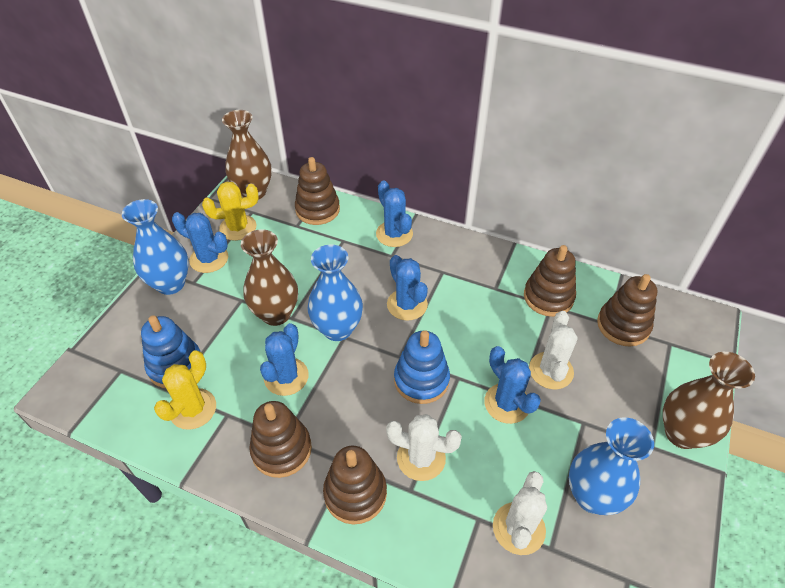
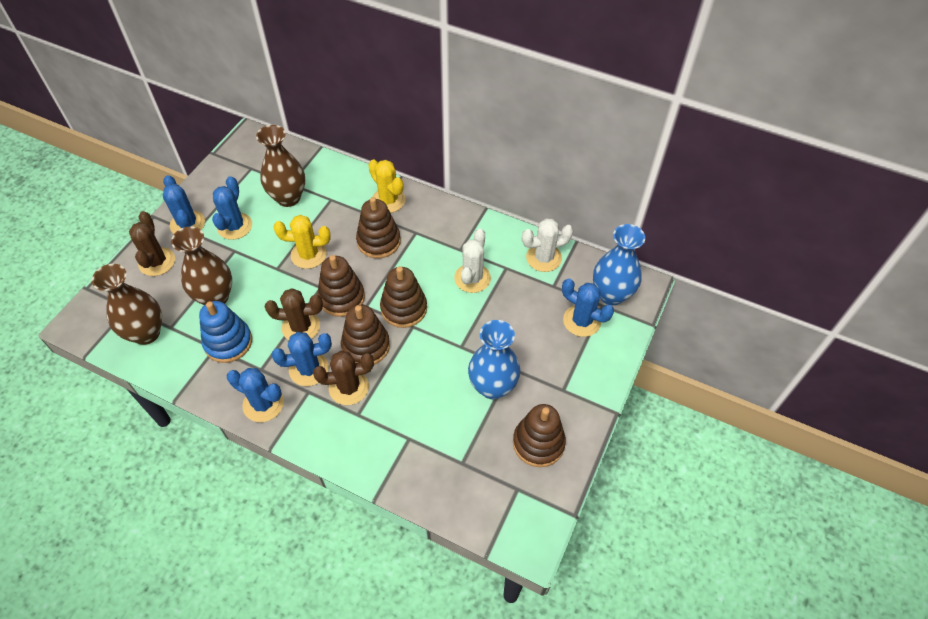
blue stacking toy: 2 -> 1
blue vase: 3 -> 2
brown cactus: 0 -> 3
white cactus: 3 -> 2

